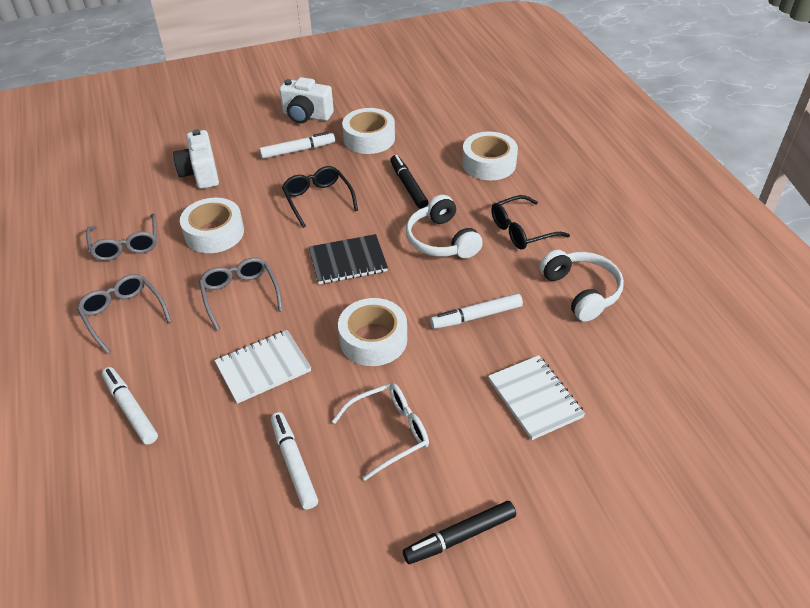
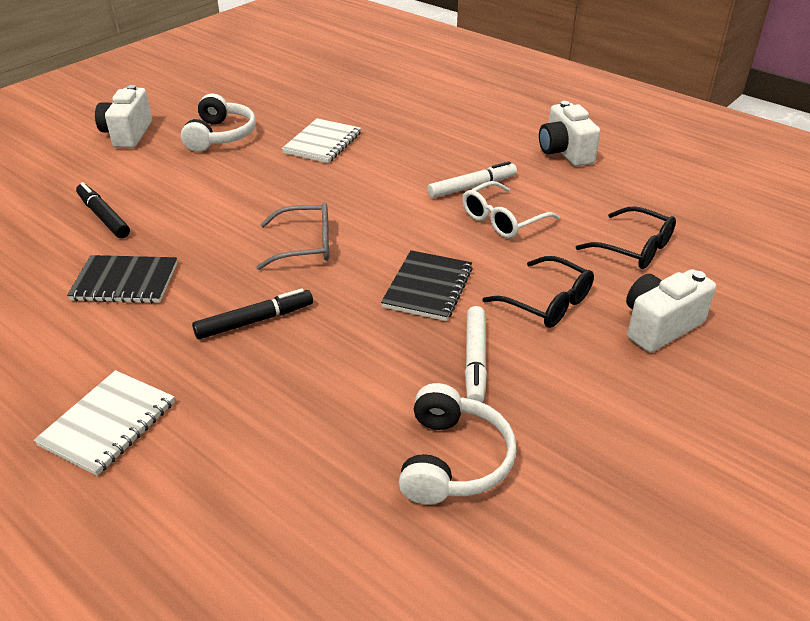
black notebook: 1 -> 2
grey glasses: 3 -> 1
white camera: 2 -> 3
white marker: 4 -> 2
white tape: 4 -> 0

